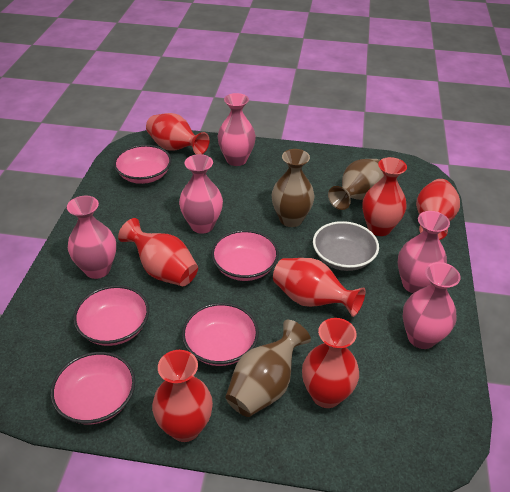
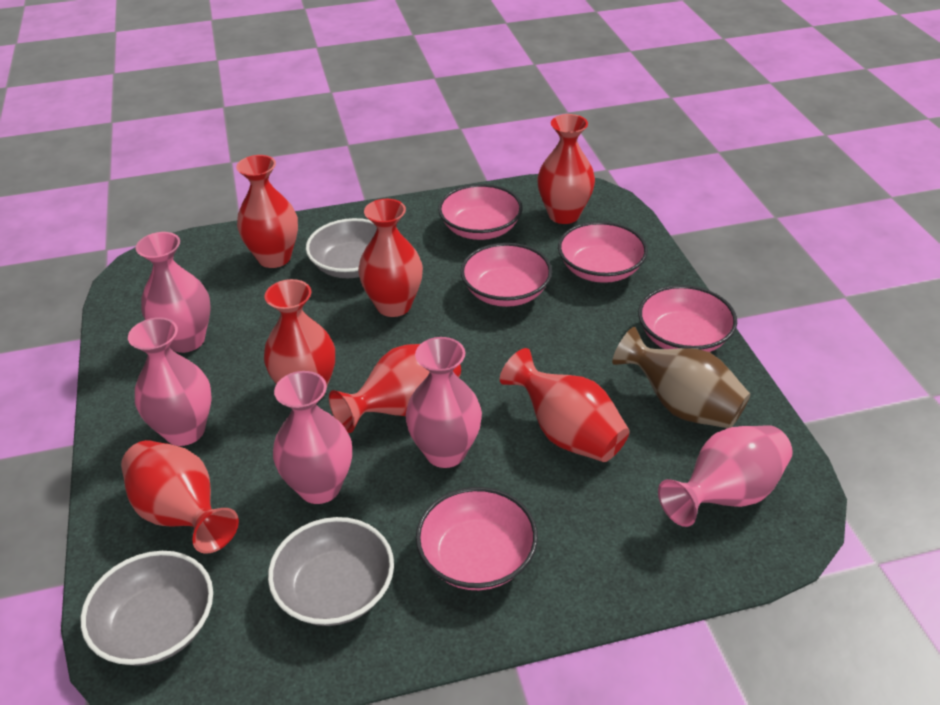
brown vase: 3 -> 1
grey bowl: 1 -> 3

